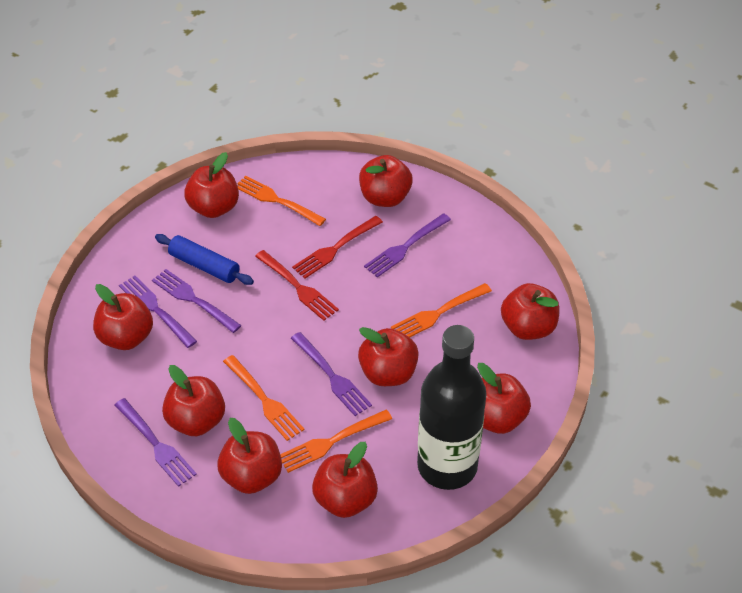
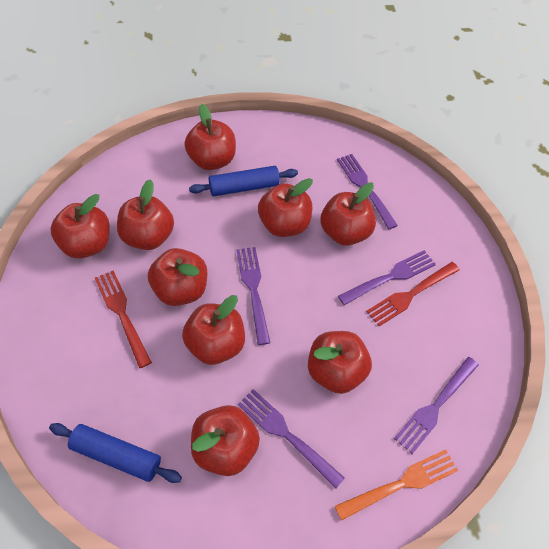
black bottle: 1 -> 0
blue rolling pin: 1 -> 2
orange fork: 4 -> 1

